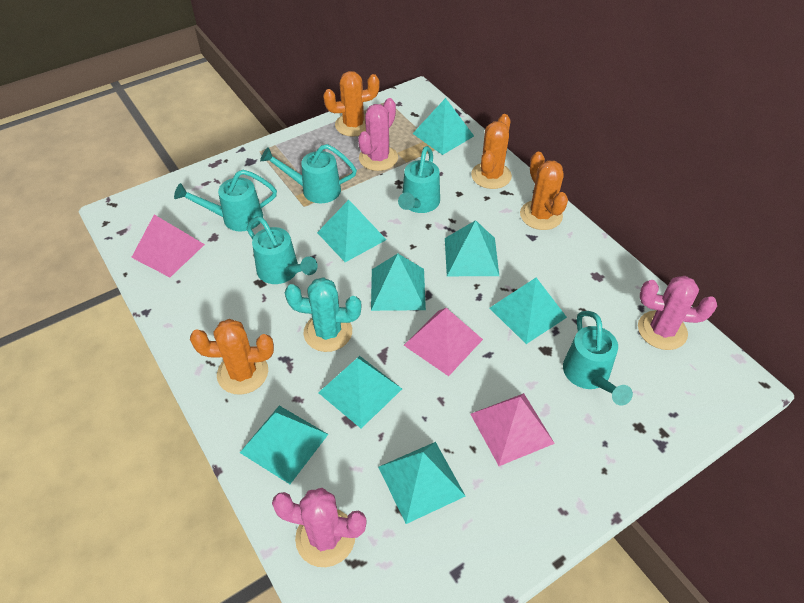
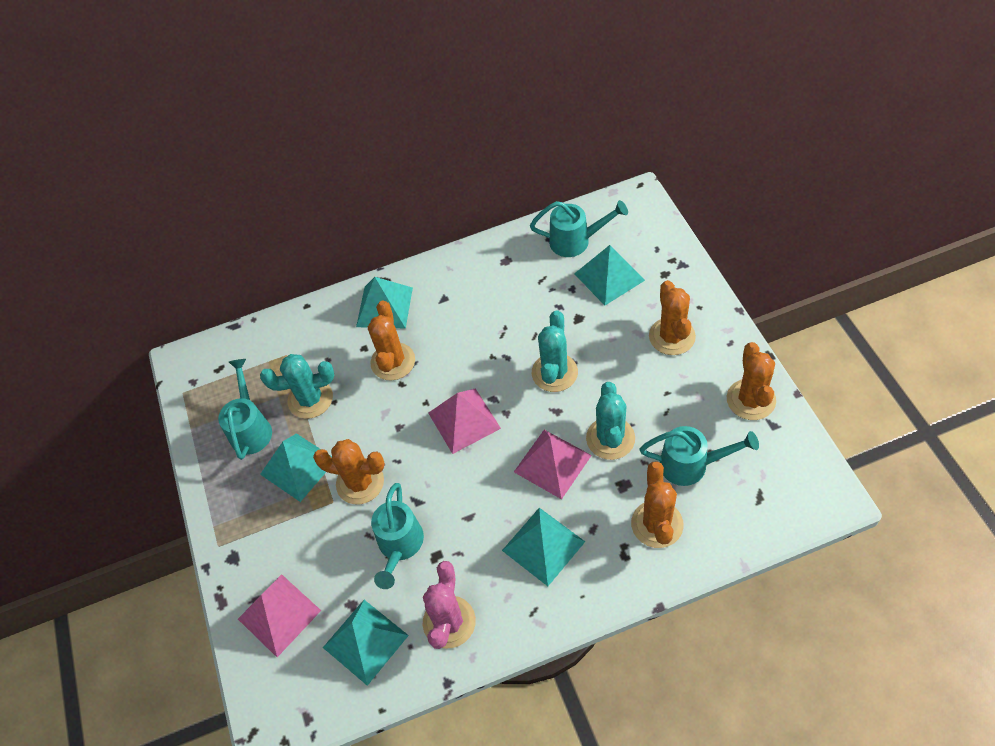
orange cactus: 4 -> 5
pink cactus: 3 -> 1
turquoise cactus: 1 -> 3
turquoise pyramid: 8 -> 5
turquoise watering can: 5 -> 4

